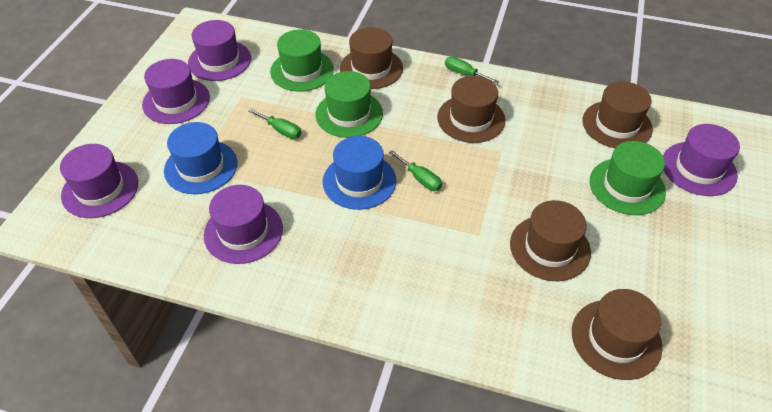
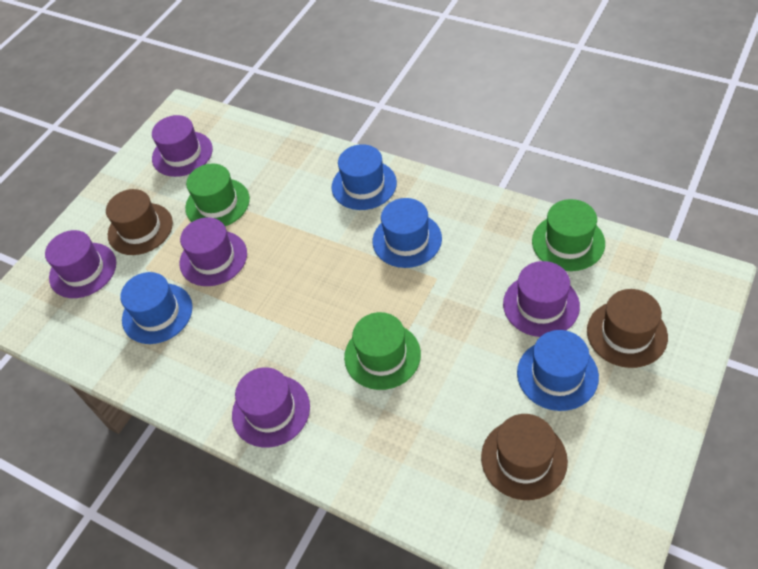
blue hat: 2 -> 4
brown hat: 5 -> 3
green screwdriver: 3 -> 0

